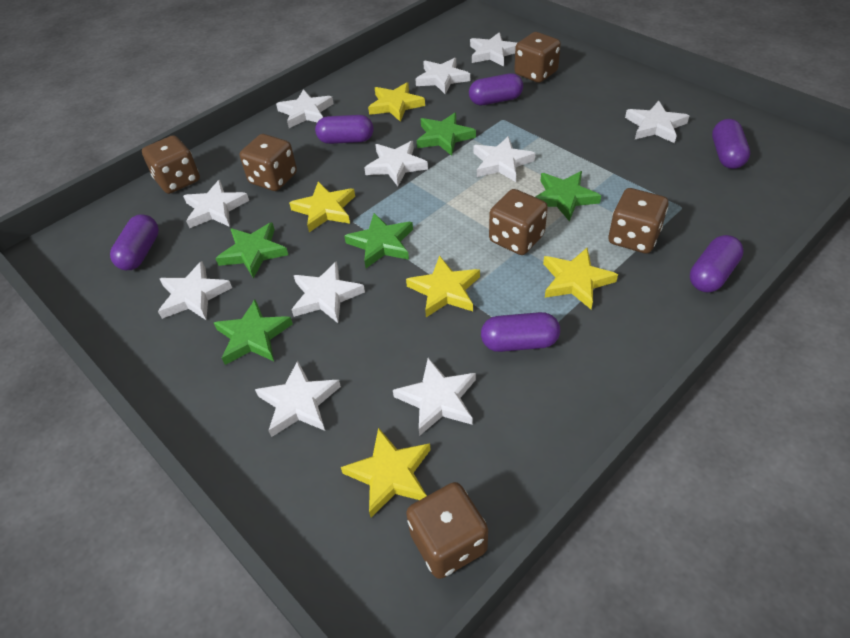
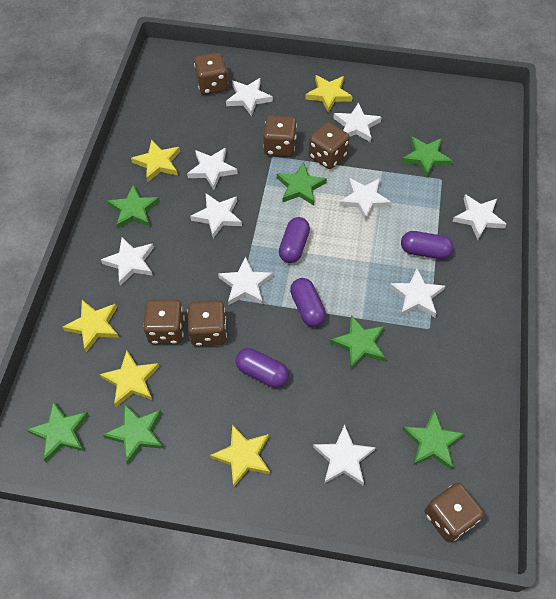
green star: 5 -> 7
purple capsule: 6 -> 4
white star: 11 -> 10

